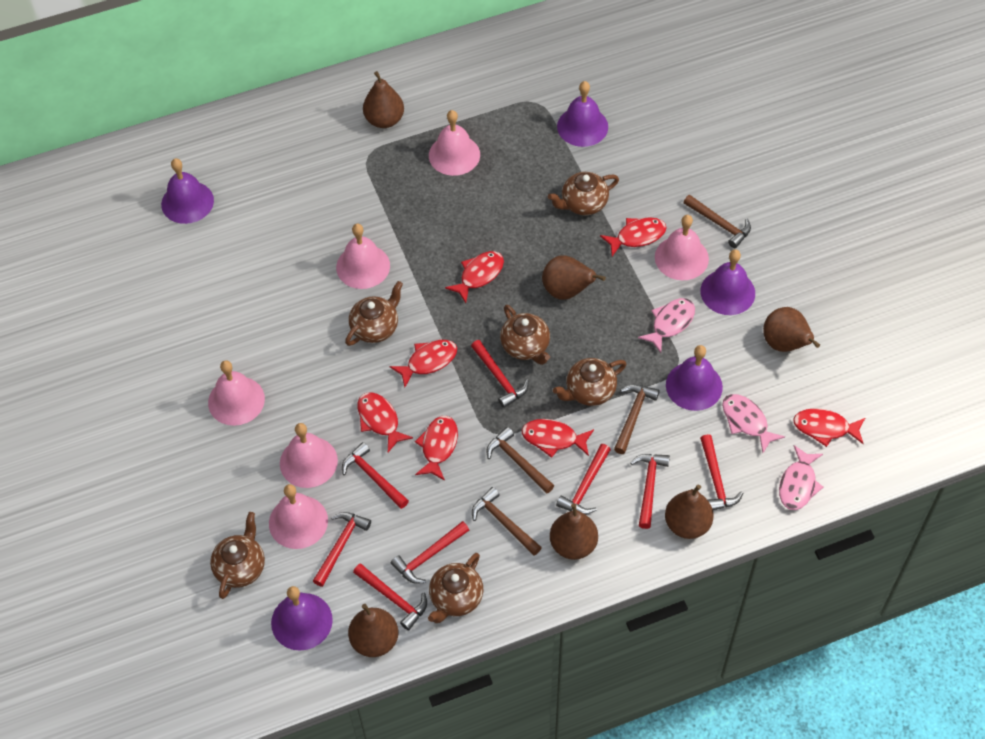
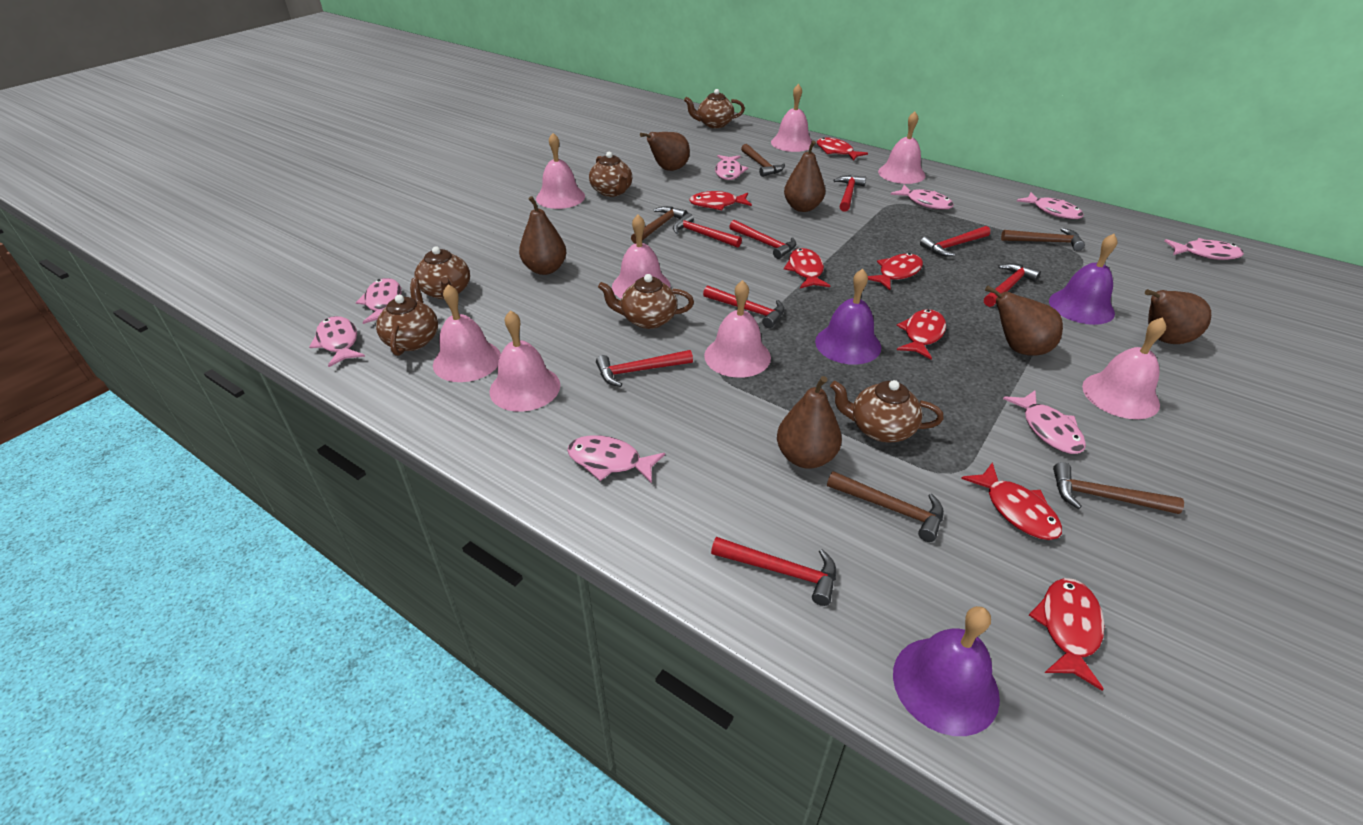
brown hammer: 4 -> 5
pink bell: 6 -> 8
pink fish: 3 -> 8
purple bell: 5 -> 3

